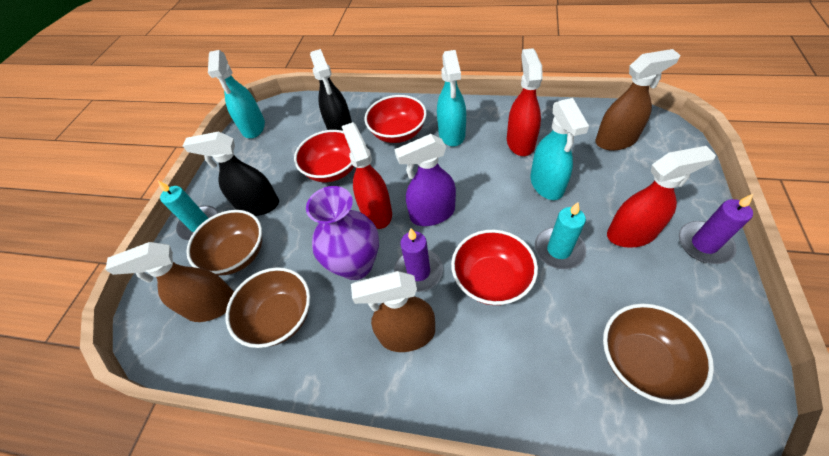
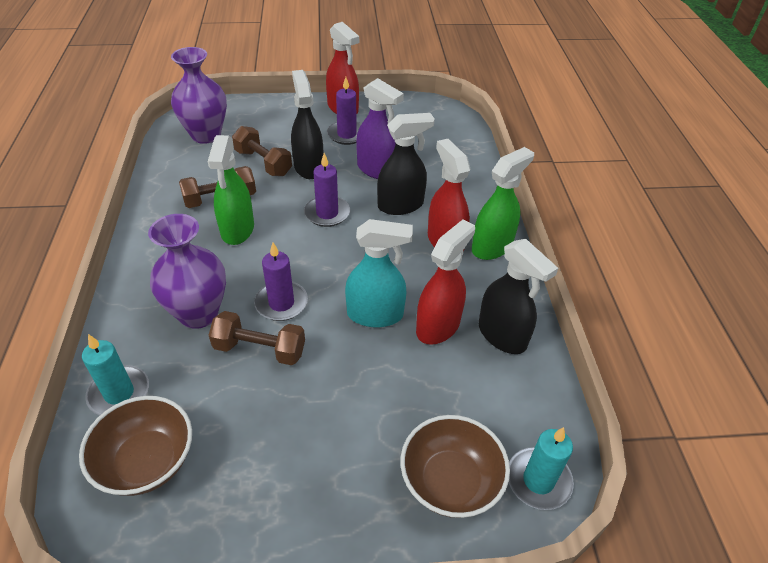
black spray bottle: 2 -> 3
brown bowl: 3 -> 2
brown dumbbell: 0 -> 3
brown spray bottle: 3 -> 0
green spray bottle: 0 -> 2
purple candle: 2 -> 3
purple vase: 1 -> 2
red bowl: 3 -> 0
turquoise spray bottle: 3 -> 1

